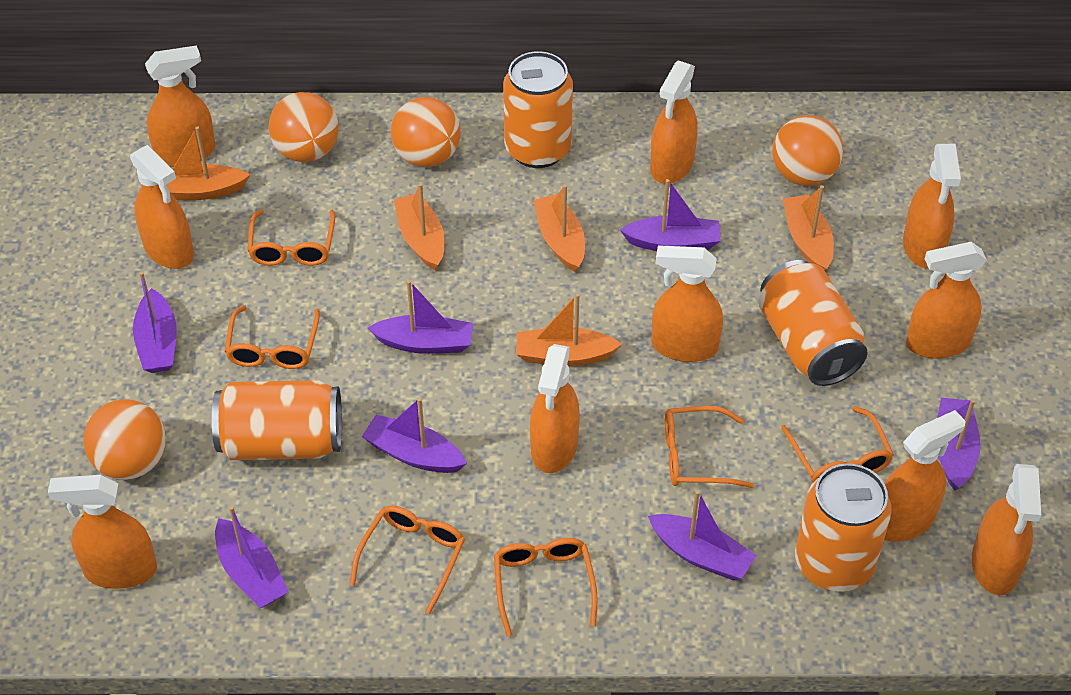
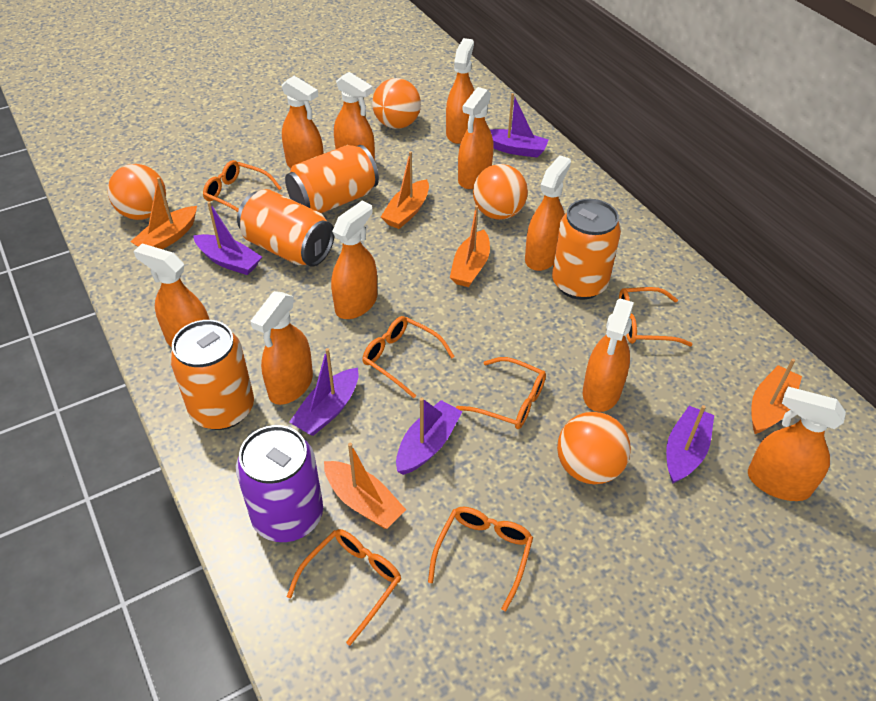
purple boat: 7 -> 5
purple can: 0 -> 1

